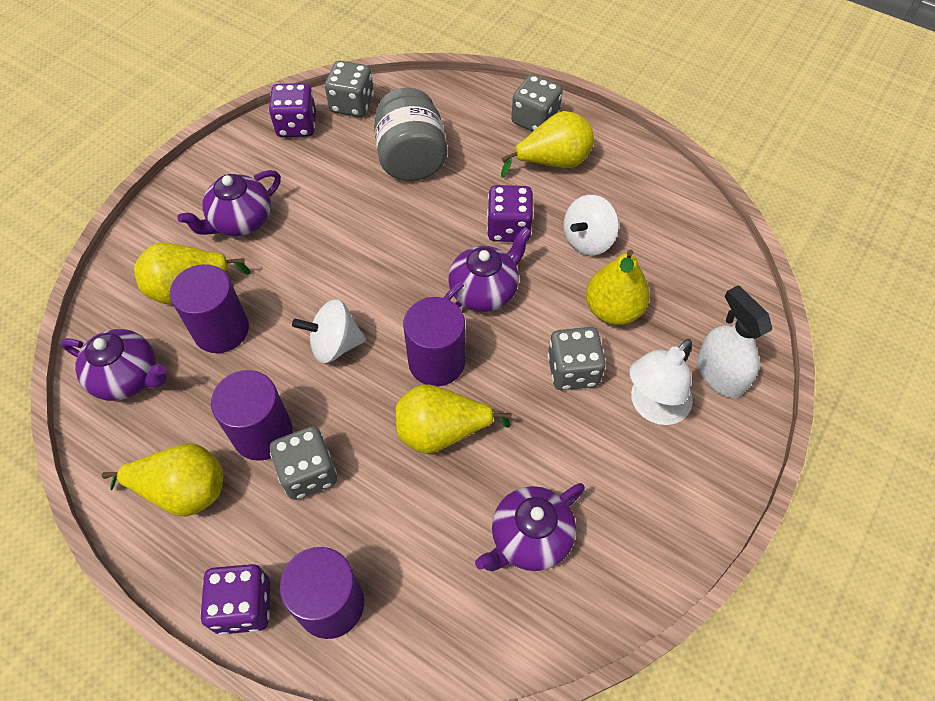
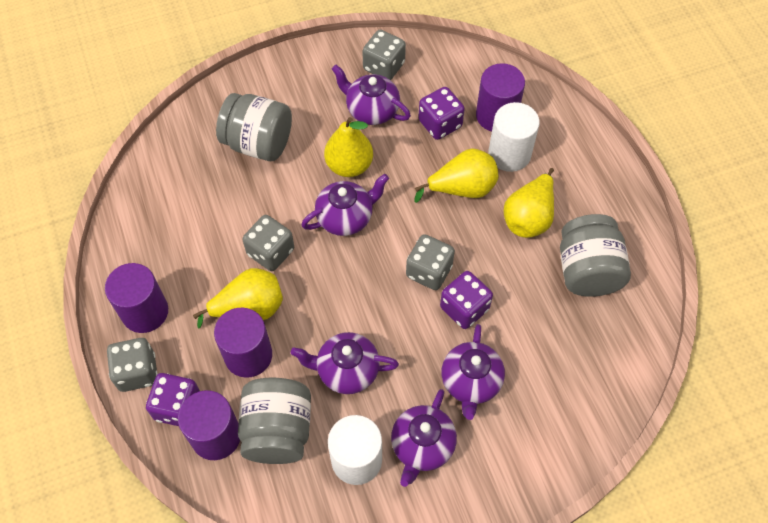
grey jar: 1 -> 3
purple teapot: 4 -> 5
white cylinder: 0 -> 2
white lamp: 1 -> 0
white spinning top: 2 -> 0
white spray bottle: 1 -> 0
yellow pear: 5 -> 4

